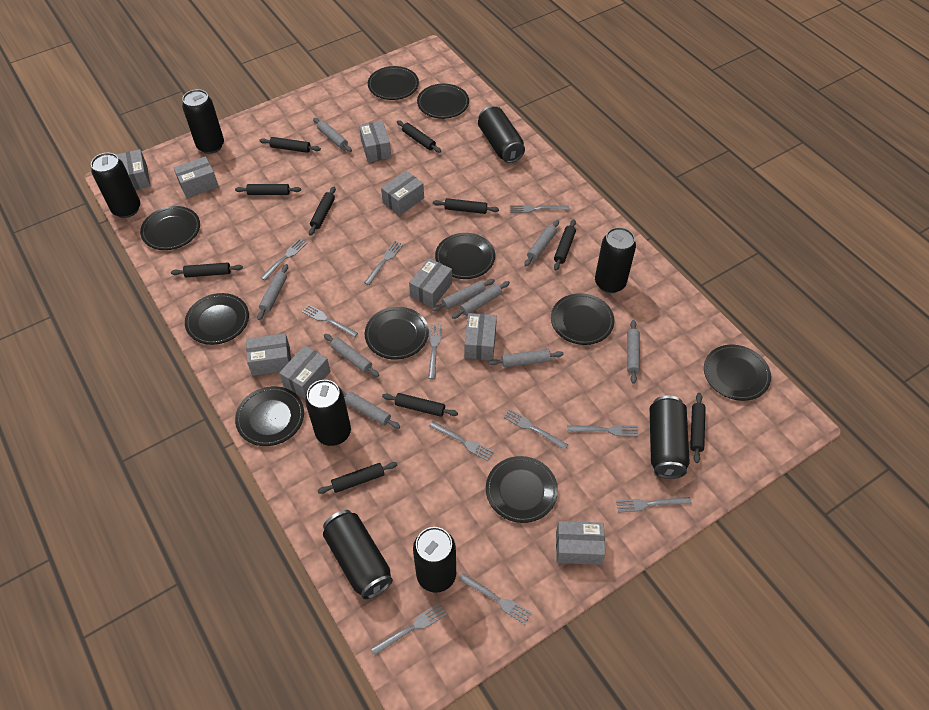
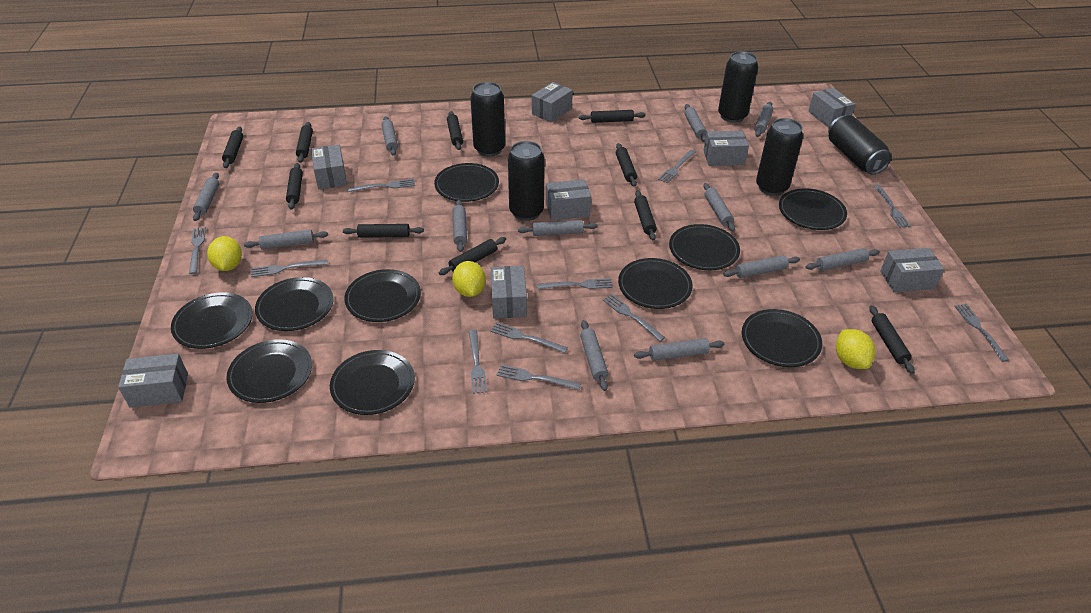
black can: 8 -> 5
grey box: 9 -> 8
grey rolling pin: 9 -> 12
yellow lemon: 0 -> 3

